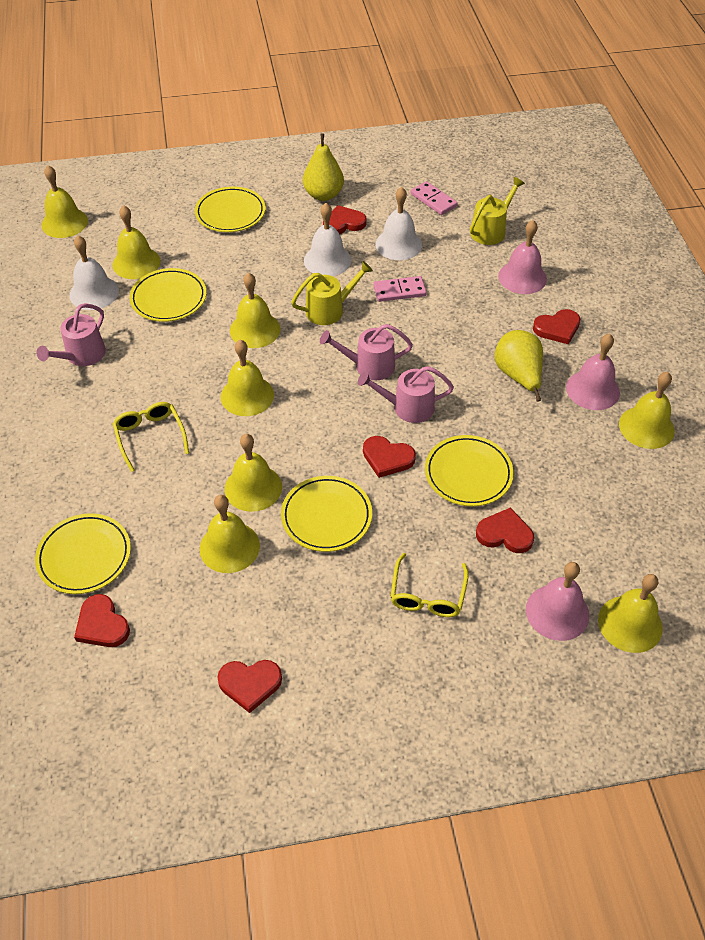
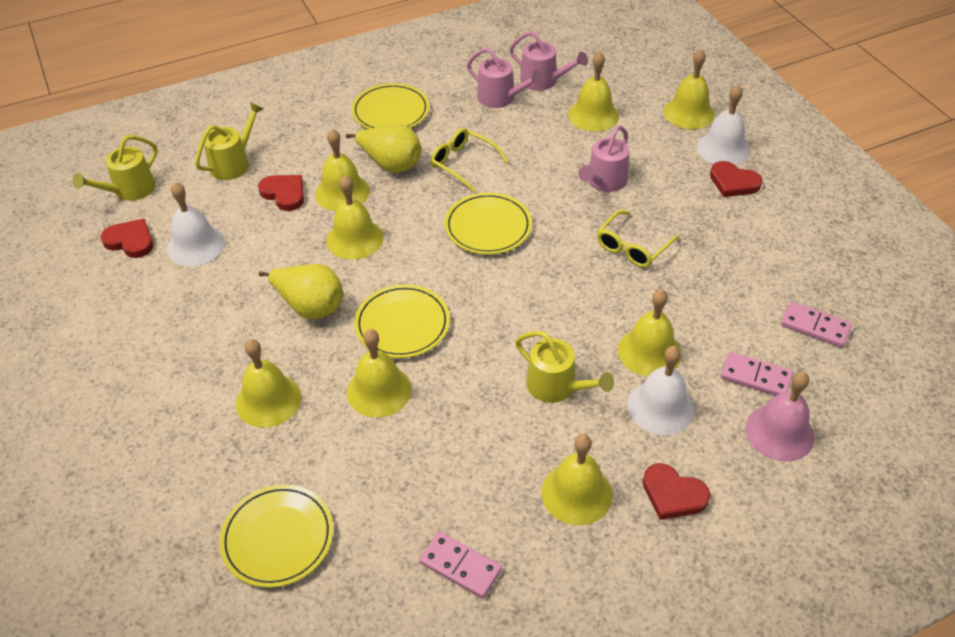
pink bell: 3 -> 1
pink domino: 2 -> 3
red heart: 6 -> 4
yellow plate: 5 -> 4
yellow watering can: 2 -> 3

